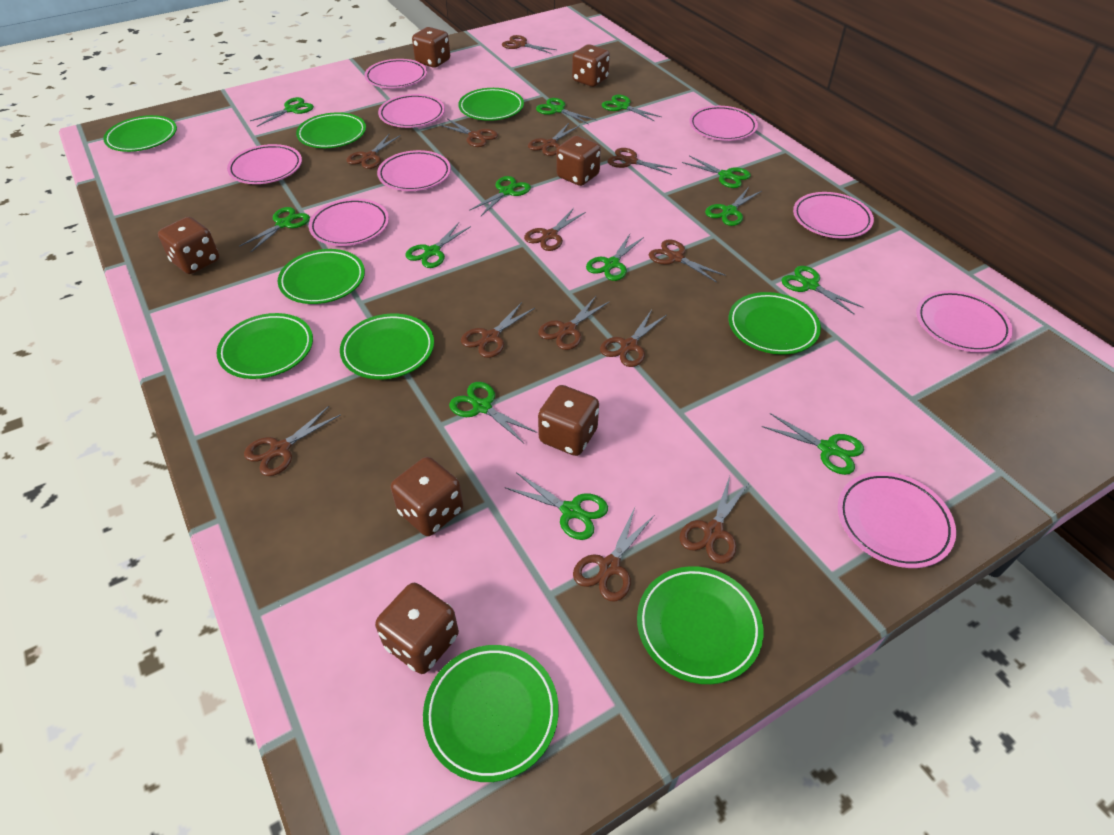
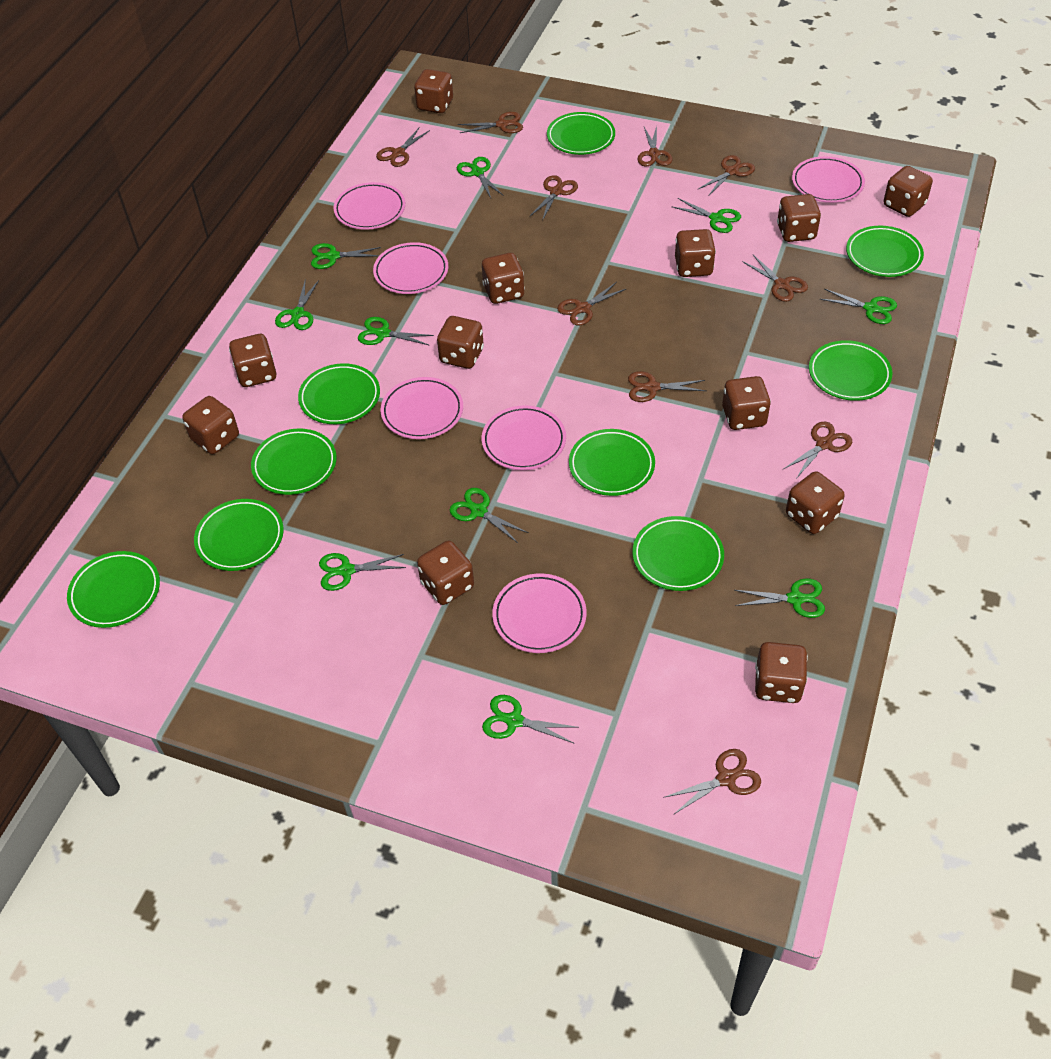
brown dice: 7 -> 12
brown scissors: 13 -> 10
green scissors: 13 -> 10
pink plate: 9 -> 6

